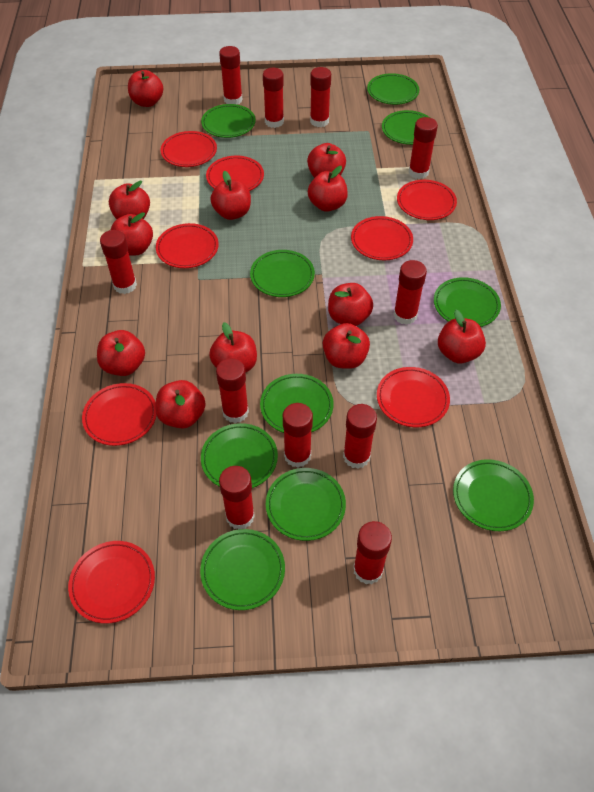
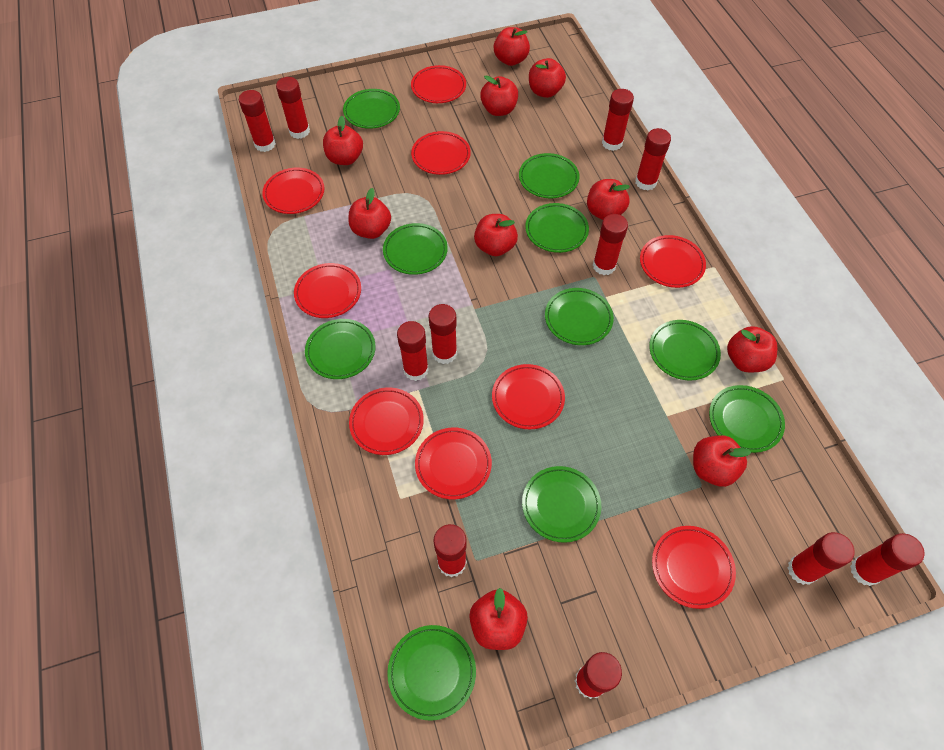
red apple: 12 -> 10
red plate: 8 -> 9

